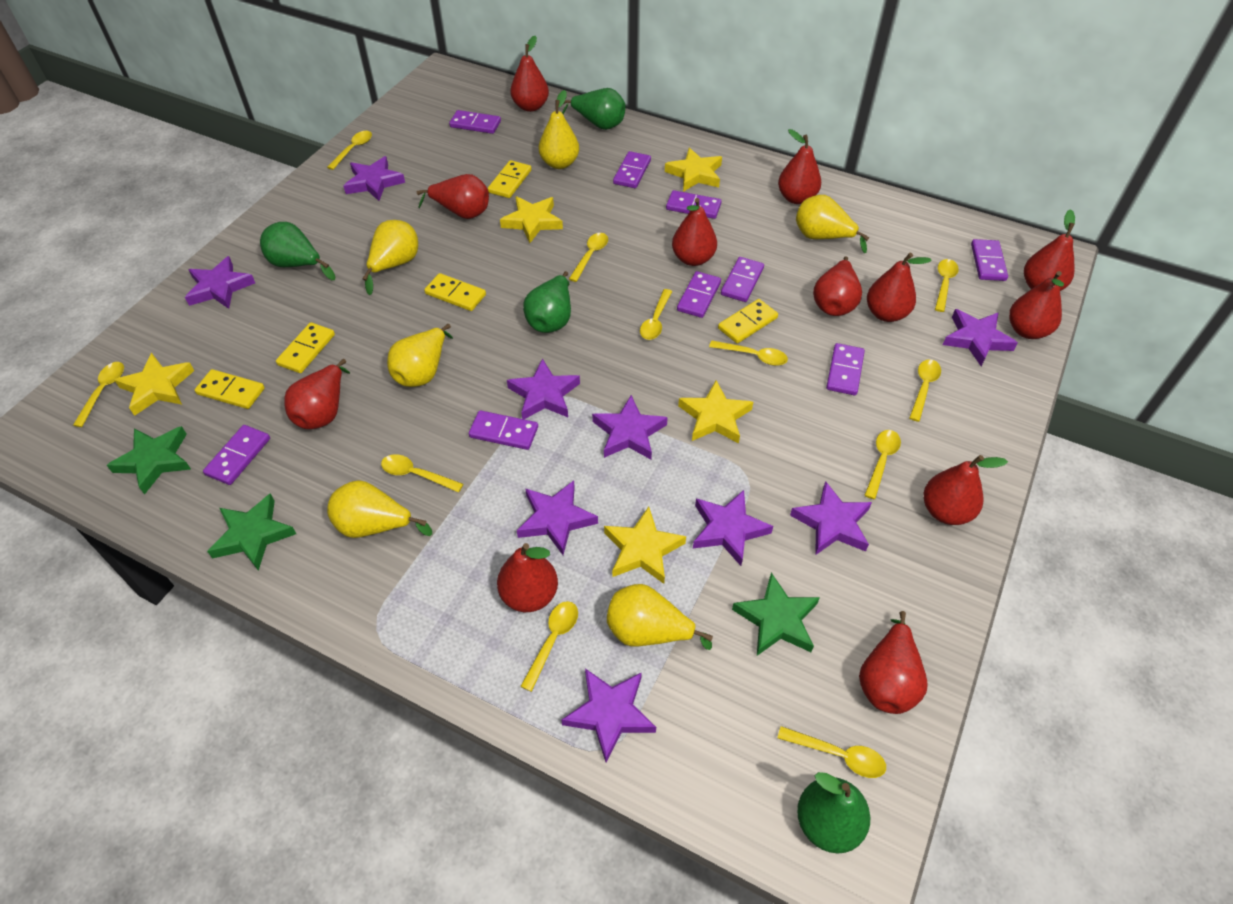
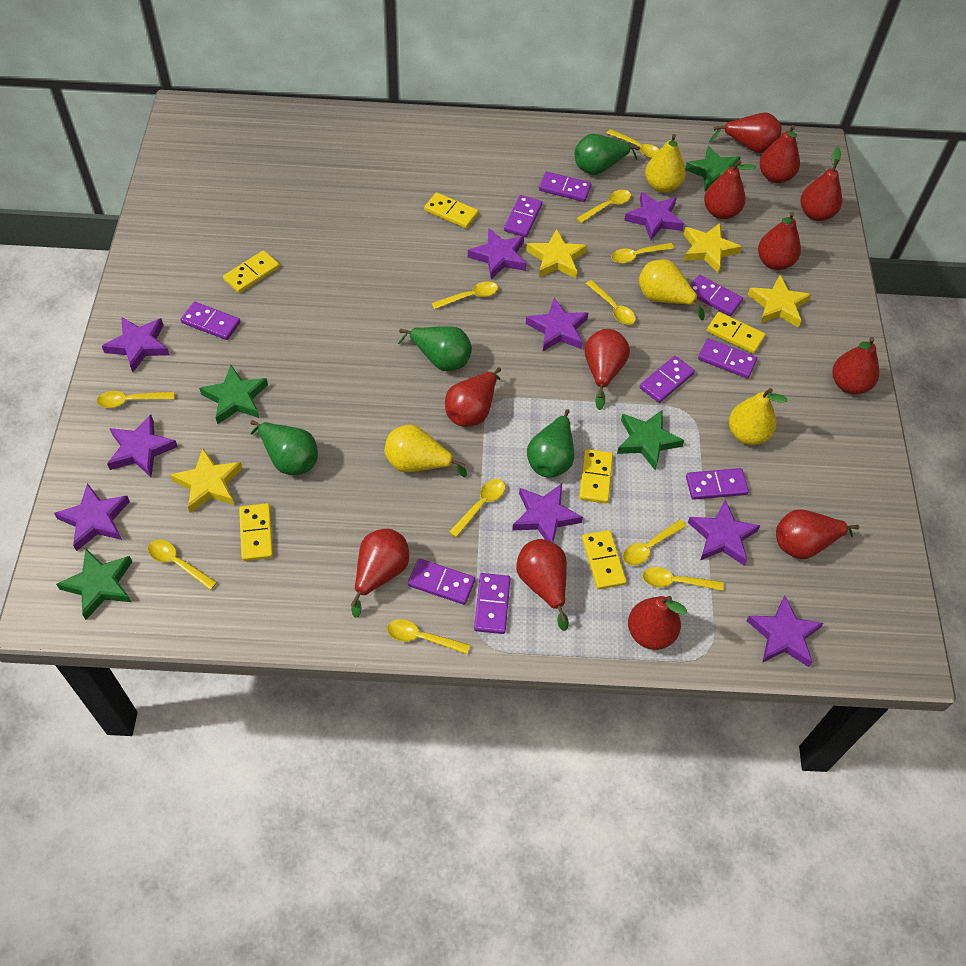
green star: 3 -> 4
yellow domino: 5 -> 6
yellow pear: 6 -> 4
yellow star: 5 -> 4

